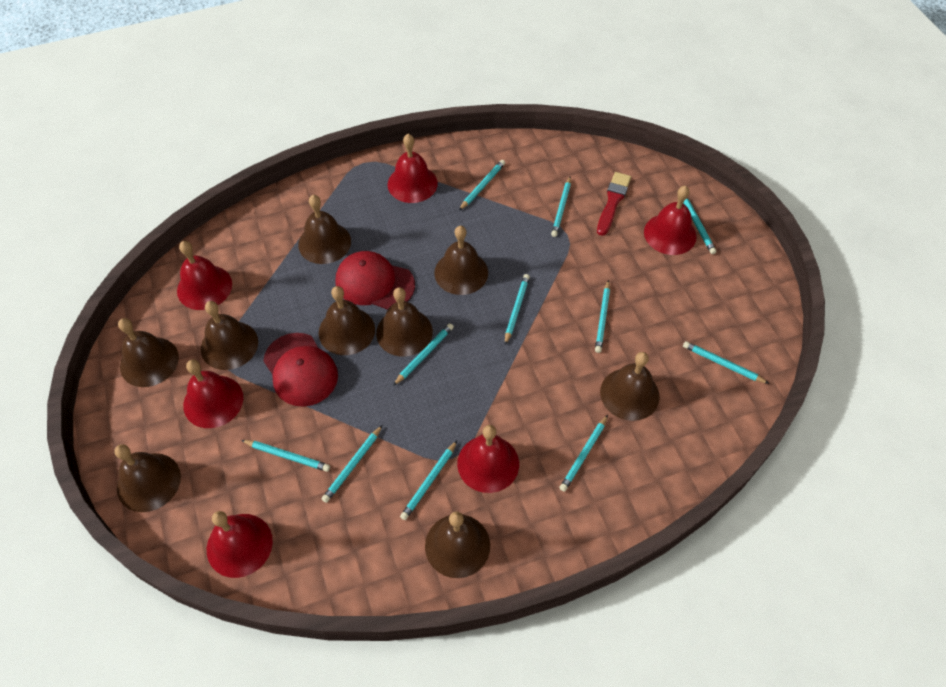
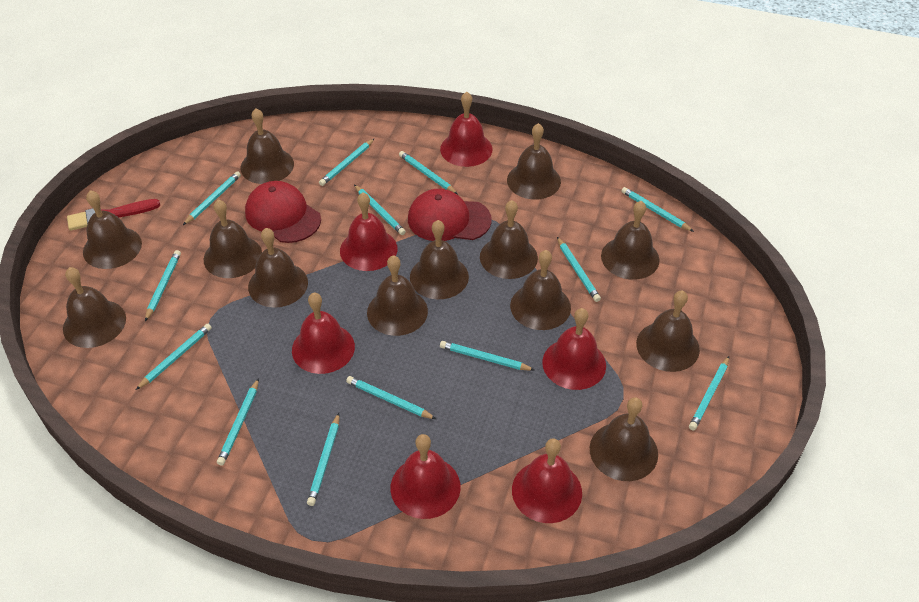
brown bell: 9 -> 13
turquoise pencil: 11 -> 13

